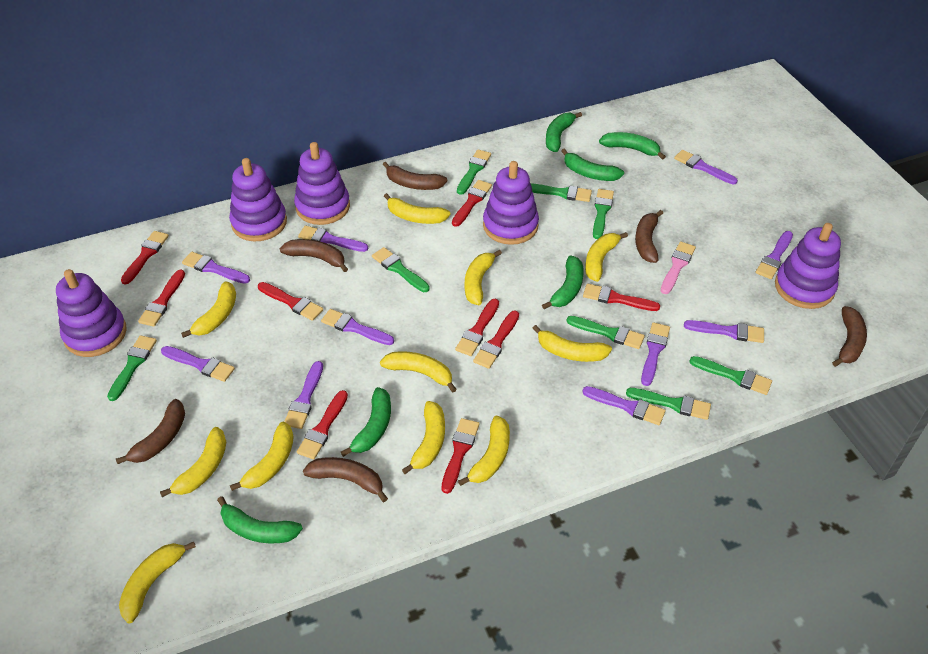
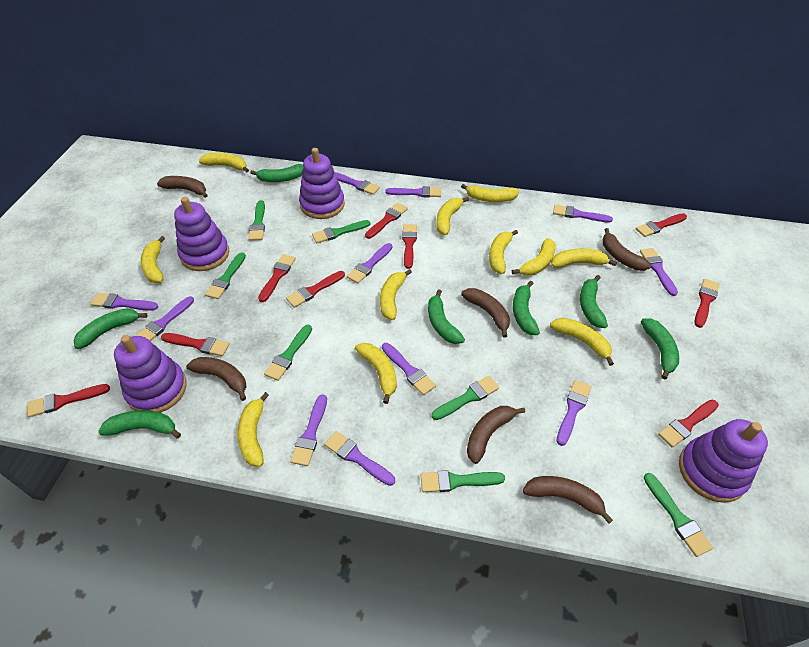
green banana: 6 -> 7
green brush: 8 -> 7
pink brush: 1 -> 0
purple brush: 10 -> 11
purple stacking toy: 5 -> 4

